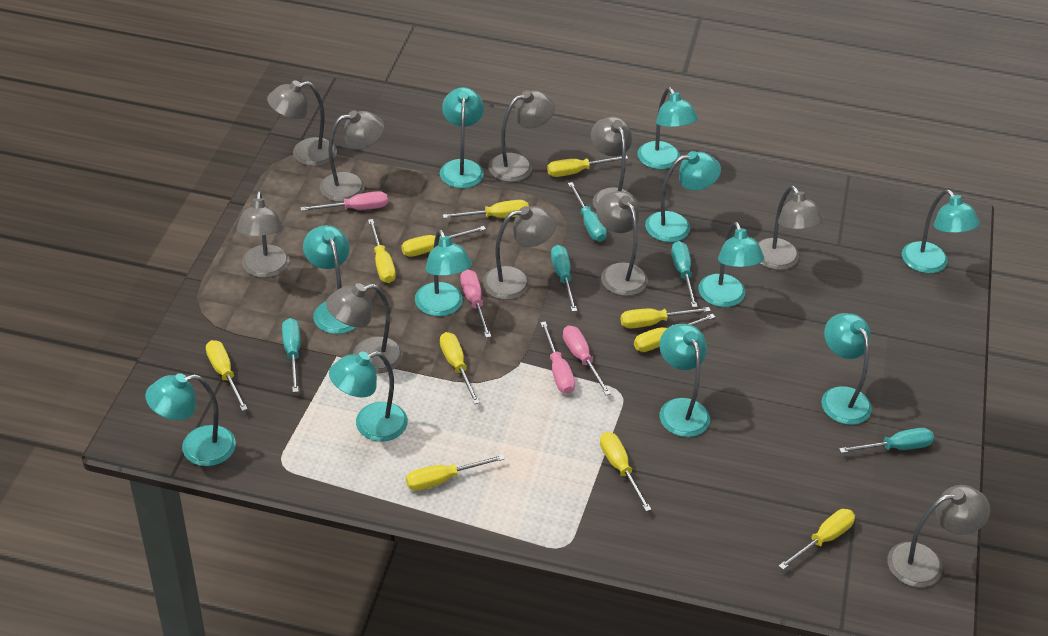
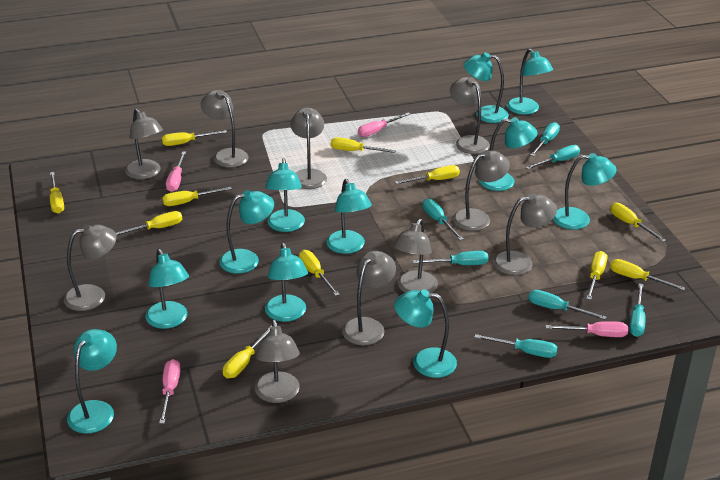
turquoise screwdriver: 5 -> 7

